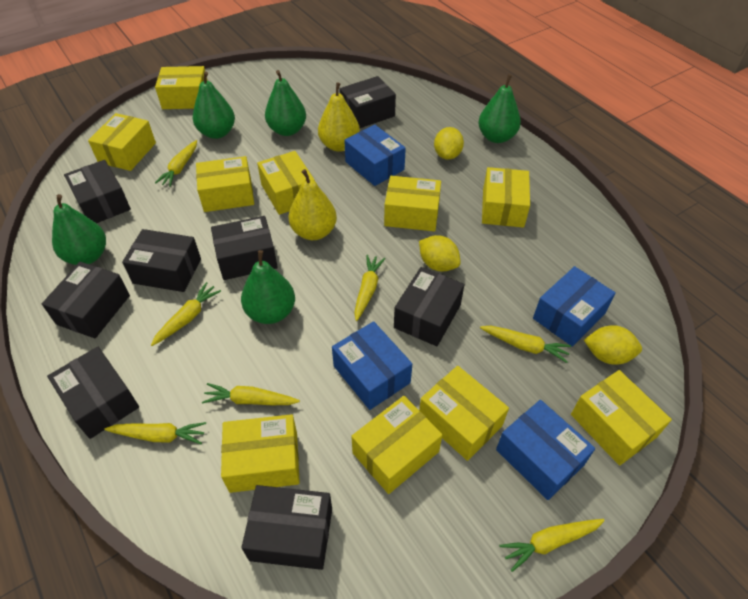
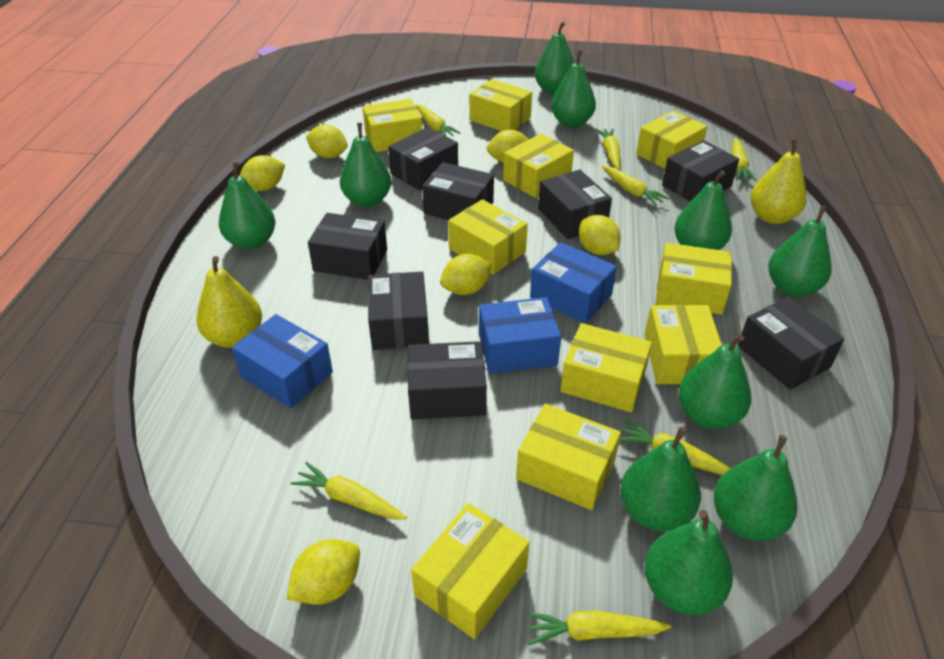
blue box: 4 -> 3
green pear: 5 -> 10
yellow lemon: 3 -> 6

